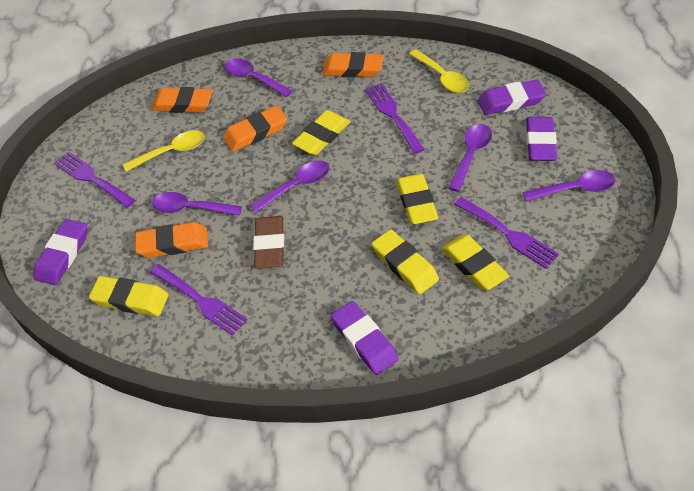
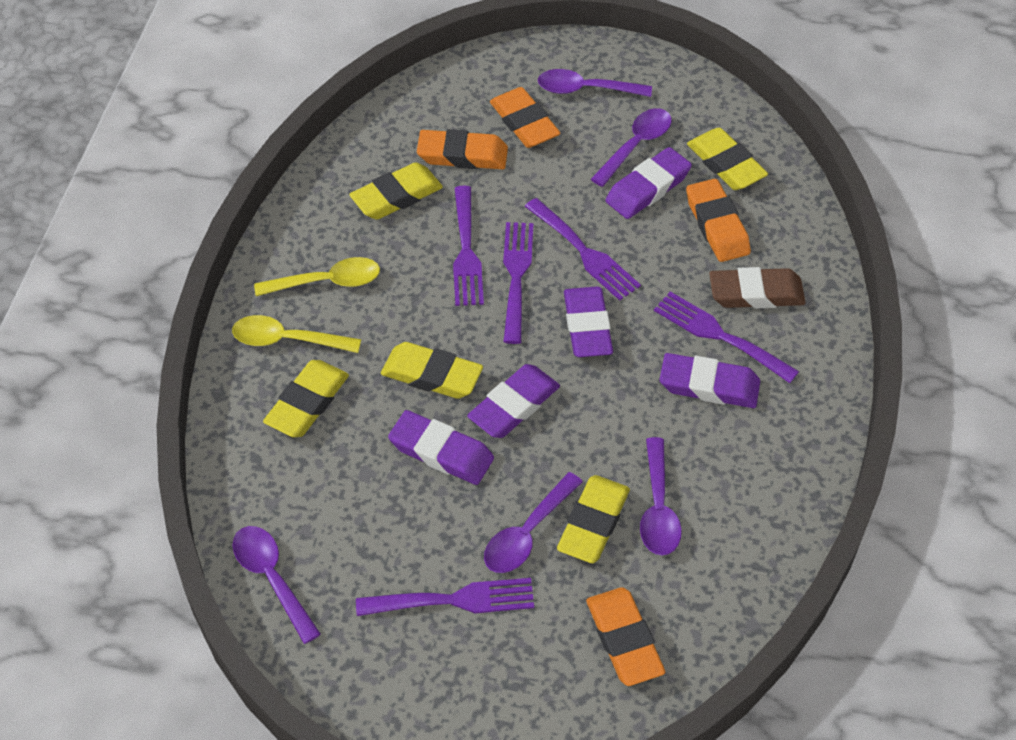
purple eraser: 4 -> 5
purple fork: 4 -> 5

